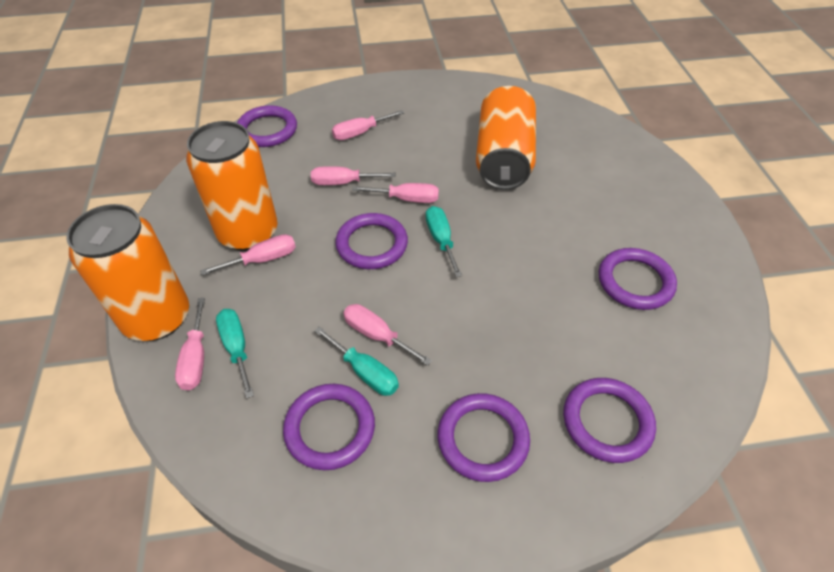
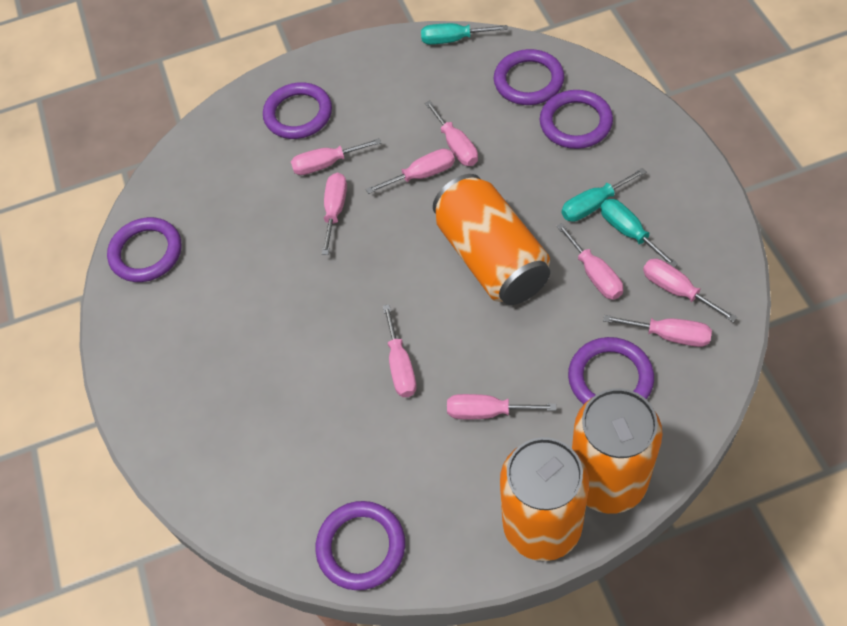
pink screwdriver: 6 -> 9

